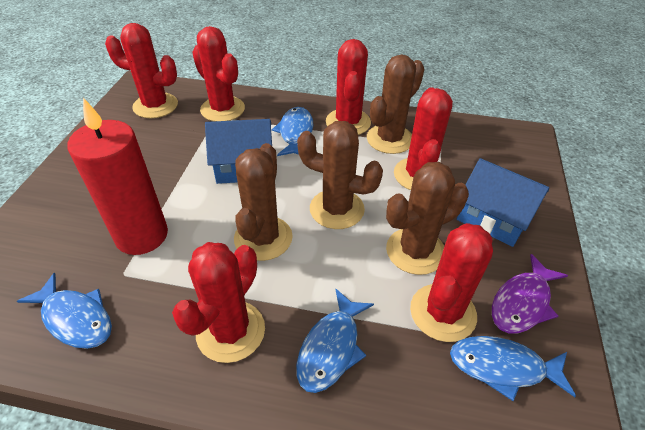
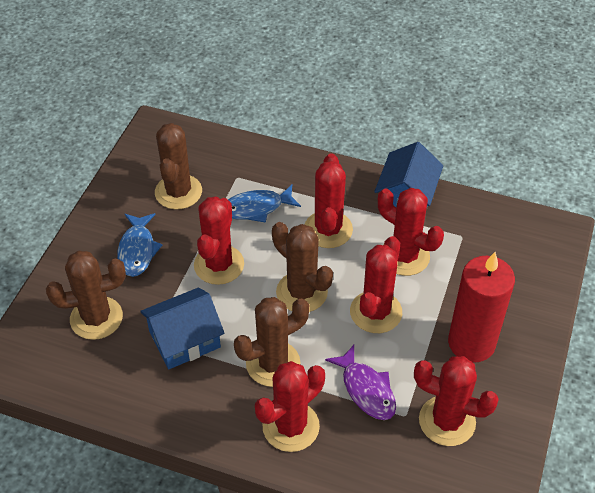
blue fish: 4 -> 2

